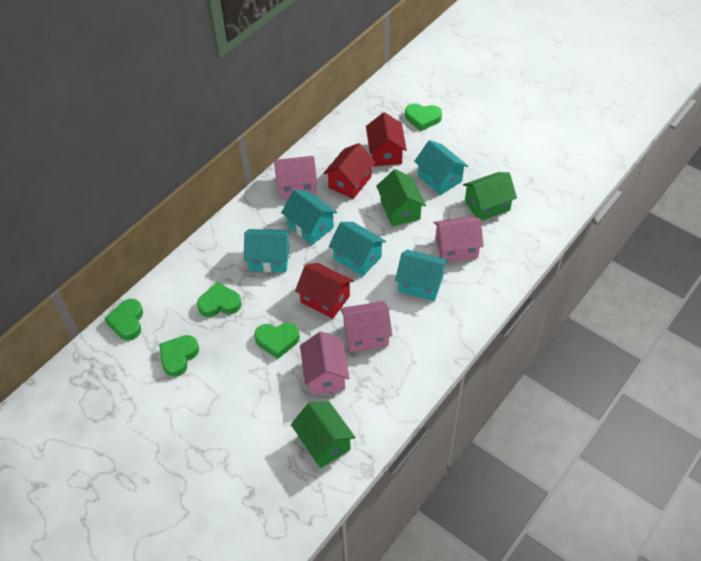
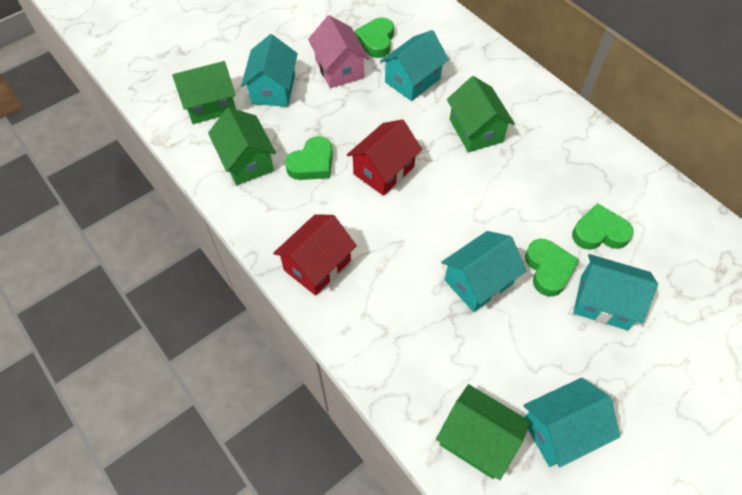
green heart: 5 -> 4
green house: 3 -> 4
pink house: 4 -> 1
red house: 3 -> 2

